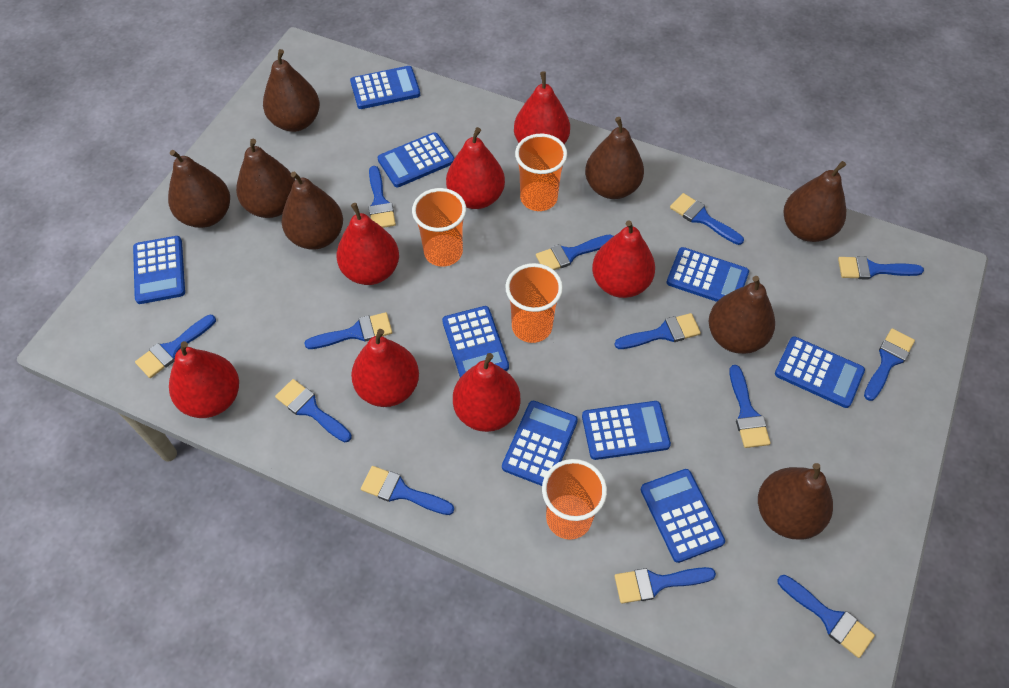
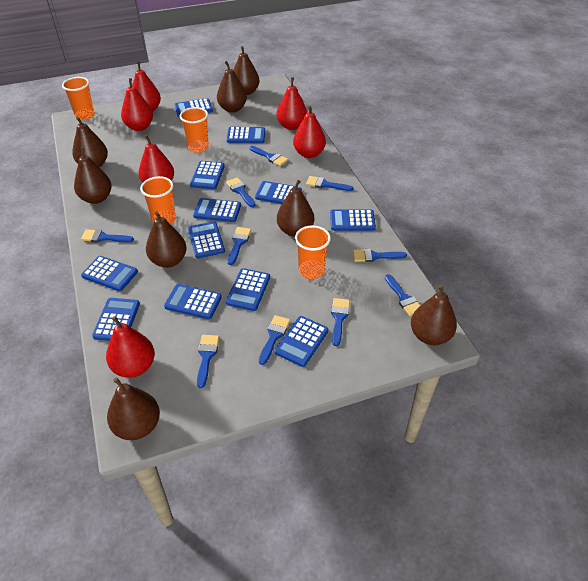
blue brush: 13 -> 10
blue calculator: 9 -> 12
red pear: 7 -> 6

